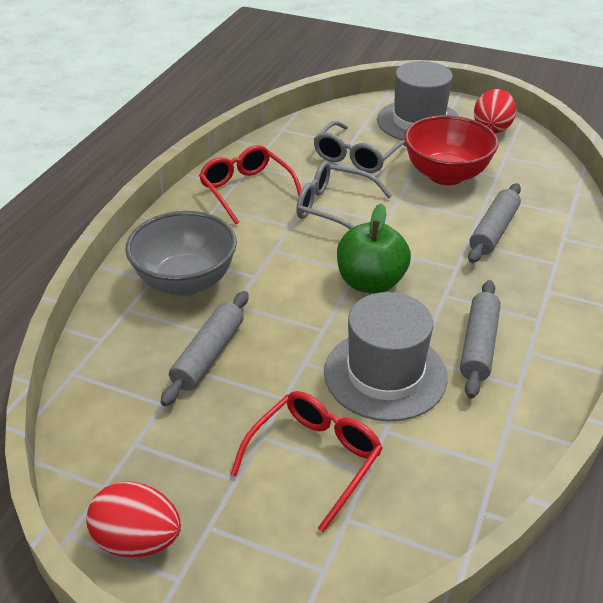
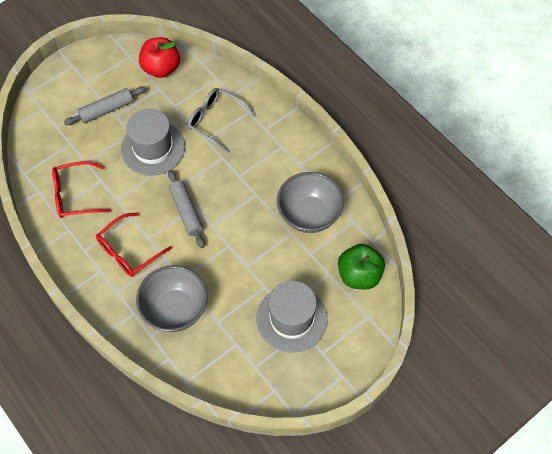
grey bowl: 1 -> 2
grey glasses: 2 -> 1
grey rolling pin: 3 -> 2
red apple: 0 -> 1
red bowl: 1 -> 0
red egg: 2 -> 0

